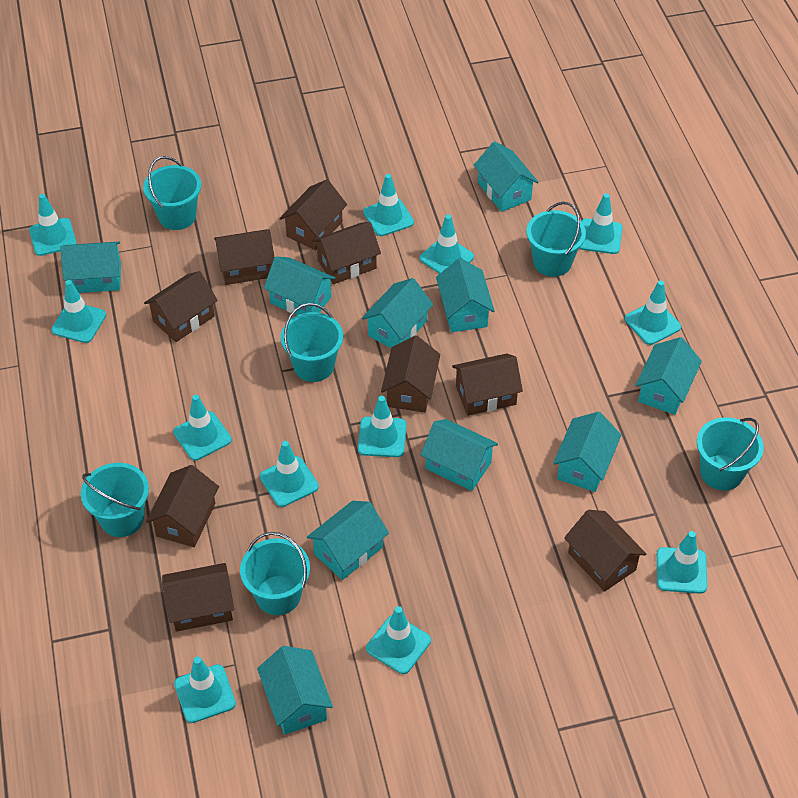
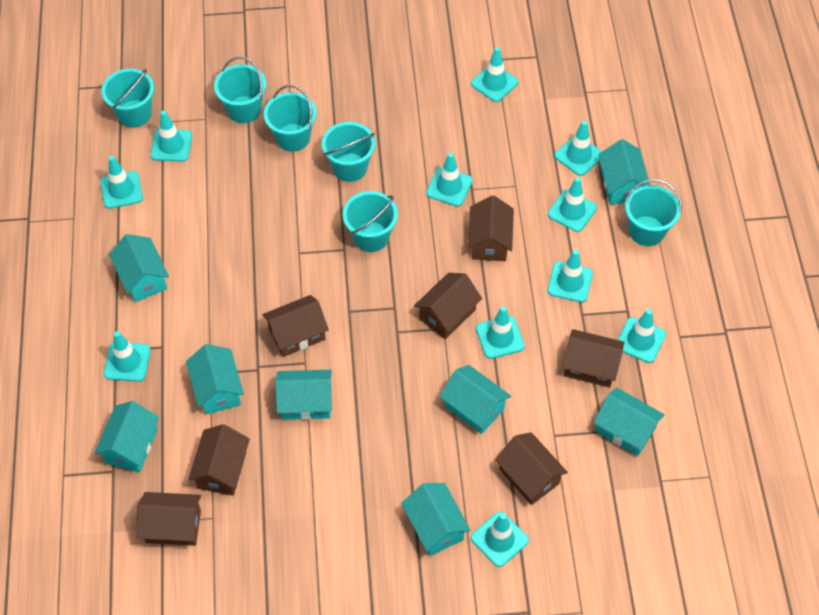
brown house: 9 -> 7
turquoise house: 10 -> 8
turquoise traffic cone: 12 -> 11

